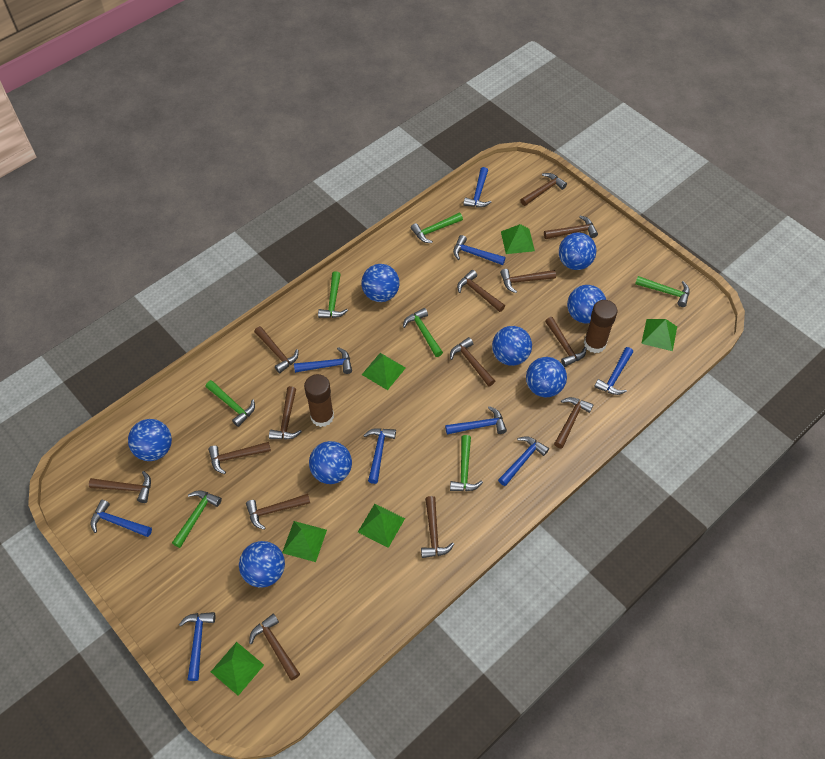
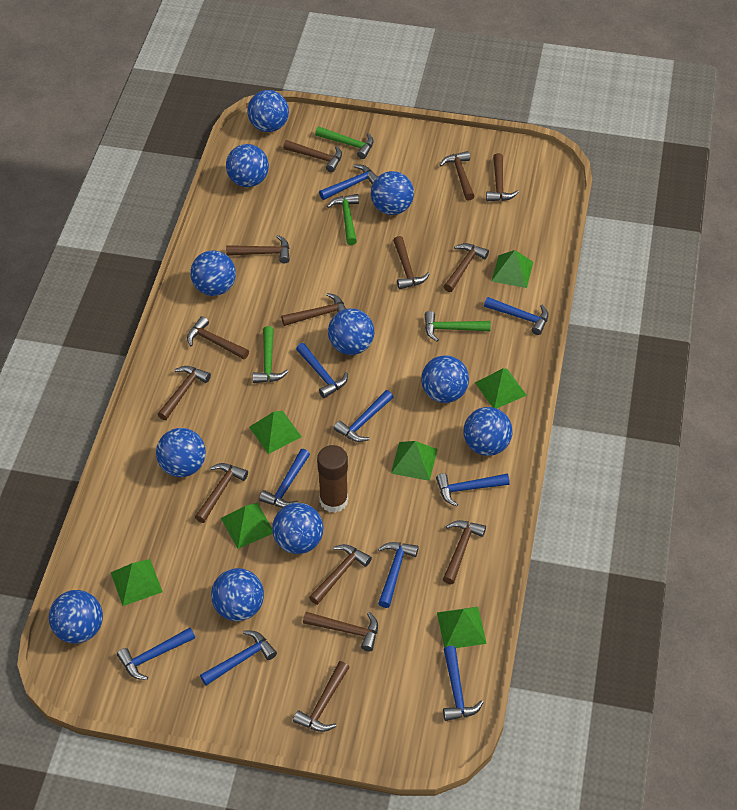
blue ball: 8 -> 11
blue hammer: 9 -> 10
brown glue stick: 2 -> 1
green hammer: 7 -> 4
green pyramid: 6 -> 7

